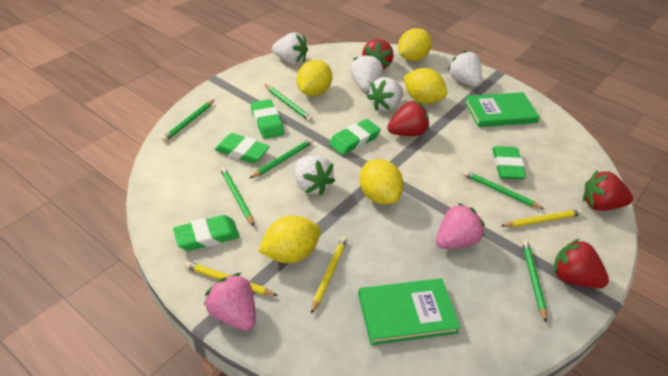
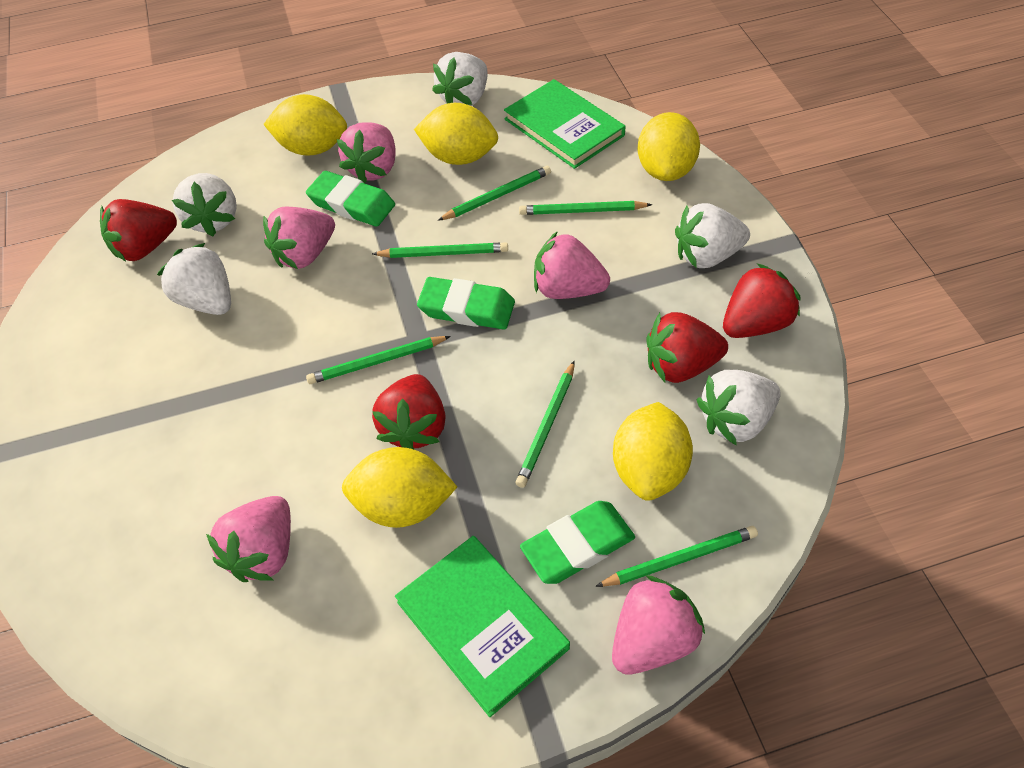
green eraser: 5 -> 3
pink strawberry: 2 -> 5
yellow pencil: 3 -> 0

